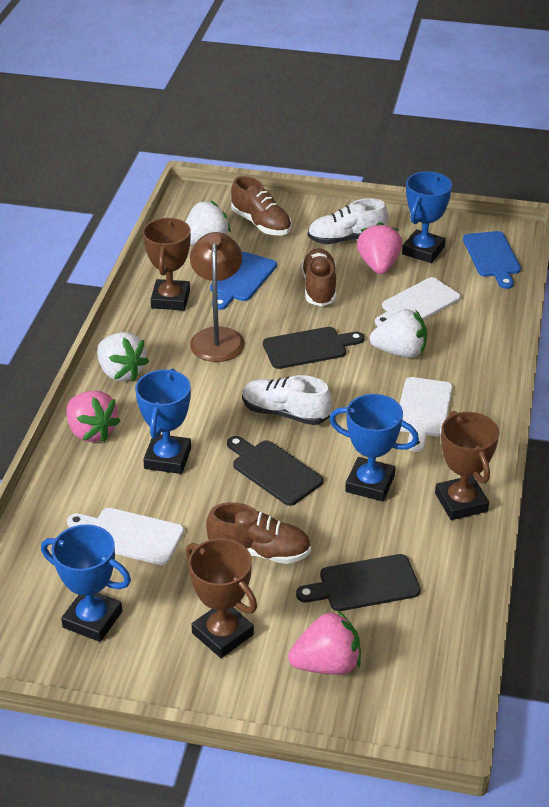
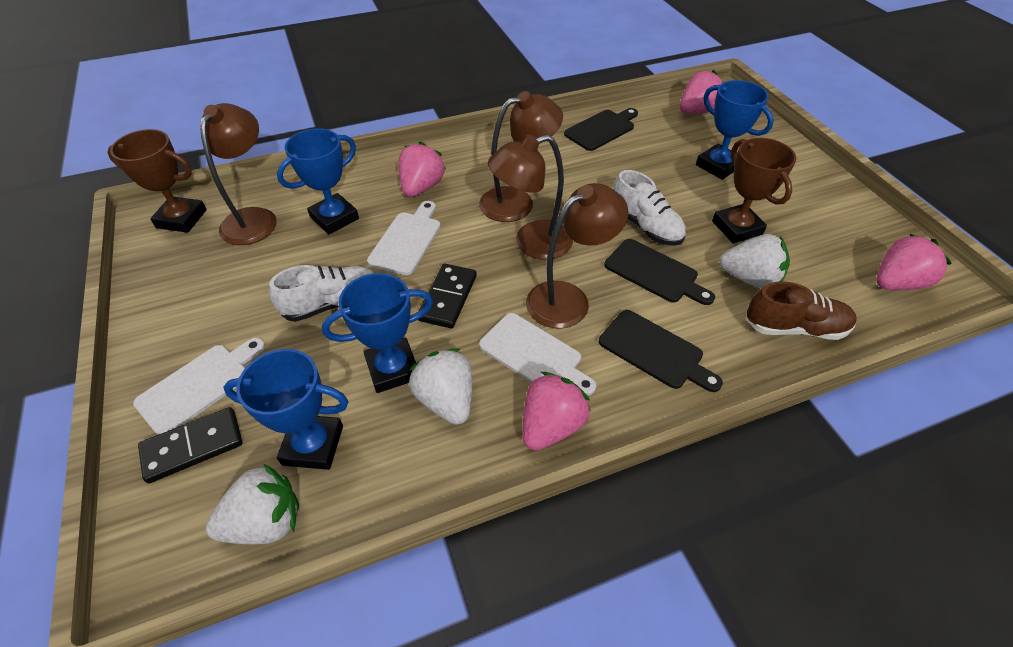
black domino: 0 -> 2
blue cutting board: 2 -> 0
brown lamp: 1 -> 4
brown shoe: 3 -> 1
brown trophy: 3 -> 2
pink strawberry: 3 -> 4

